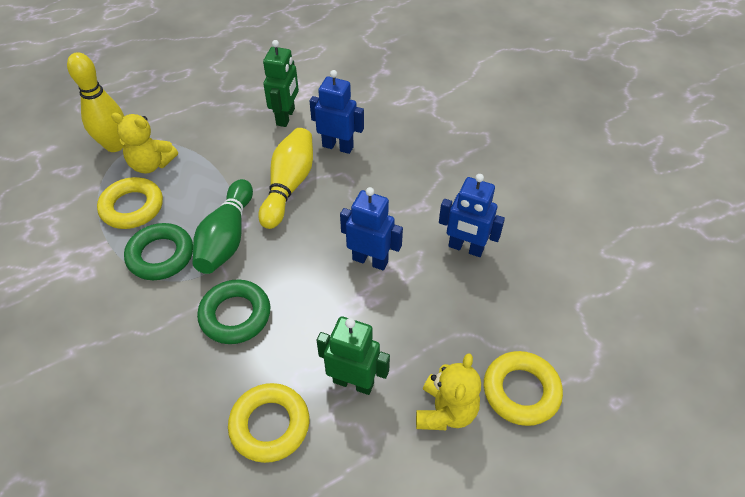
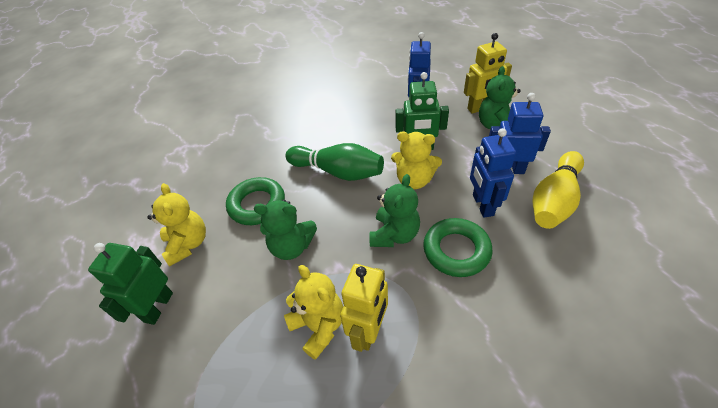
green teddy bear: 0 -> 3
yellow bowling pin: 2 -> 1
yellow ring: 3 -> 0
yellow robot: 0 -> 2
yellow teddy bear: 2 -> 3

